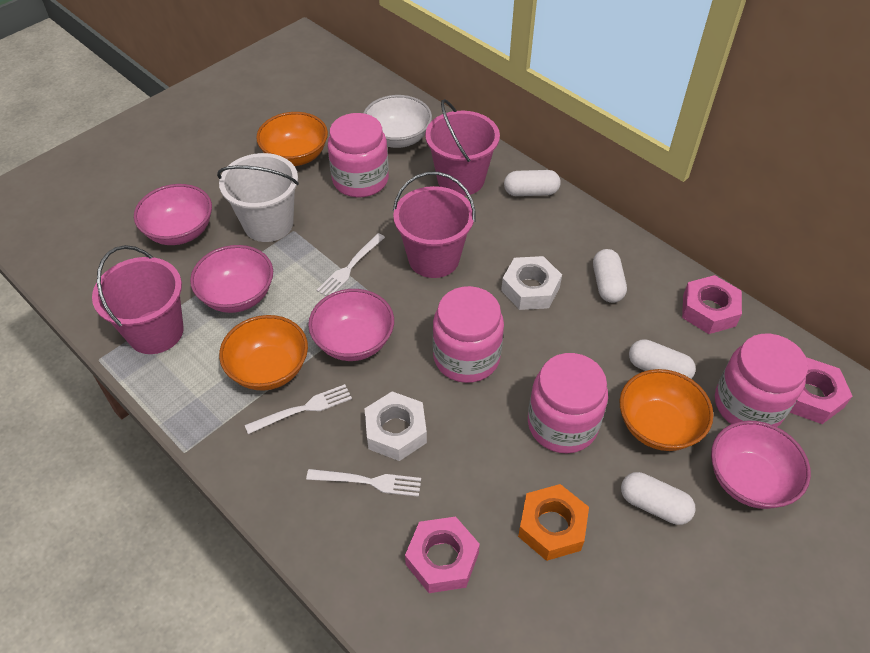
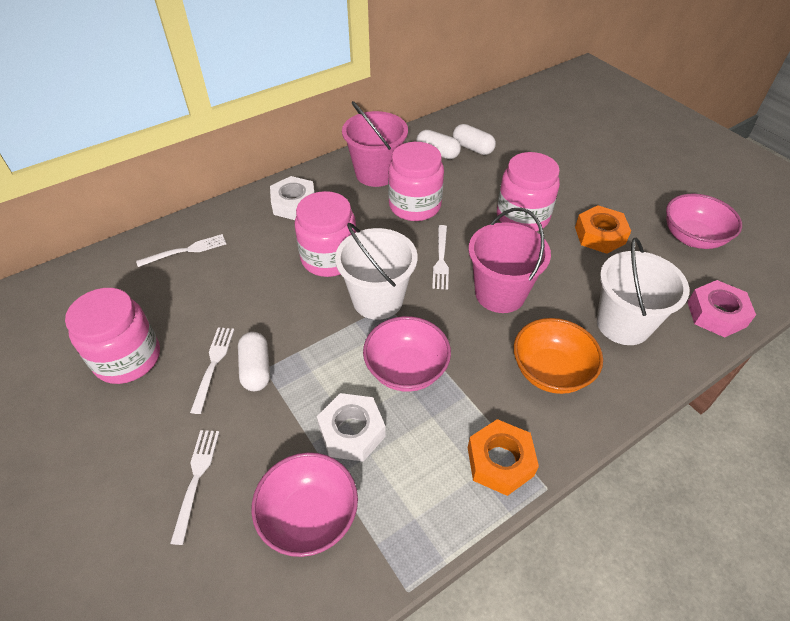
orange bowl: 3 -> 1
orange nut: 1 -> 2
pink bowl: 4 -> 3
pink bucket: 3 -> 2
pink nut: 3 -> 1
white bowl: 1 -> 0
white bucket: 1 -> 2
white capsule: 4 -> 3
white fork: 3 -> 4

